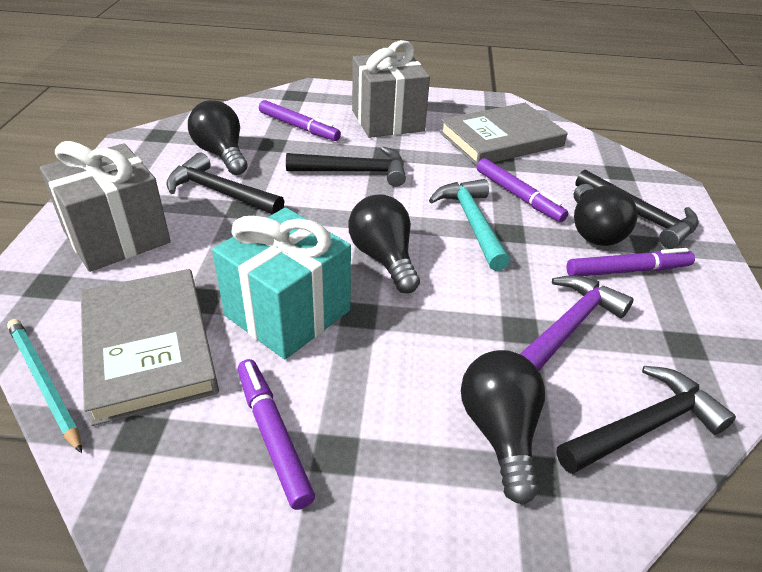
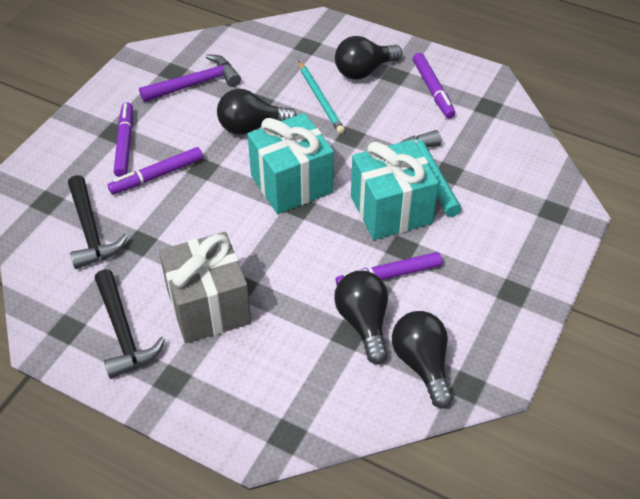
black hammer: 4 -> 2
grey book: 2 -> 0
grey gift: 2 -> 1
turquoise gift: 1 -> 2

